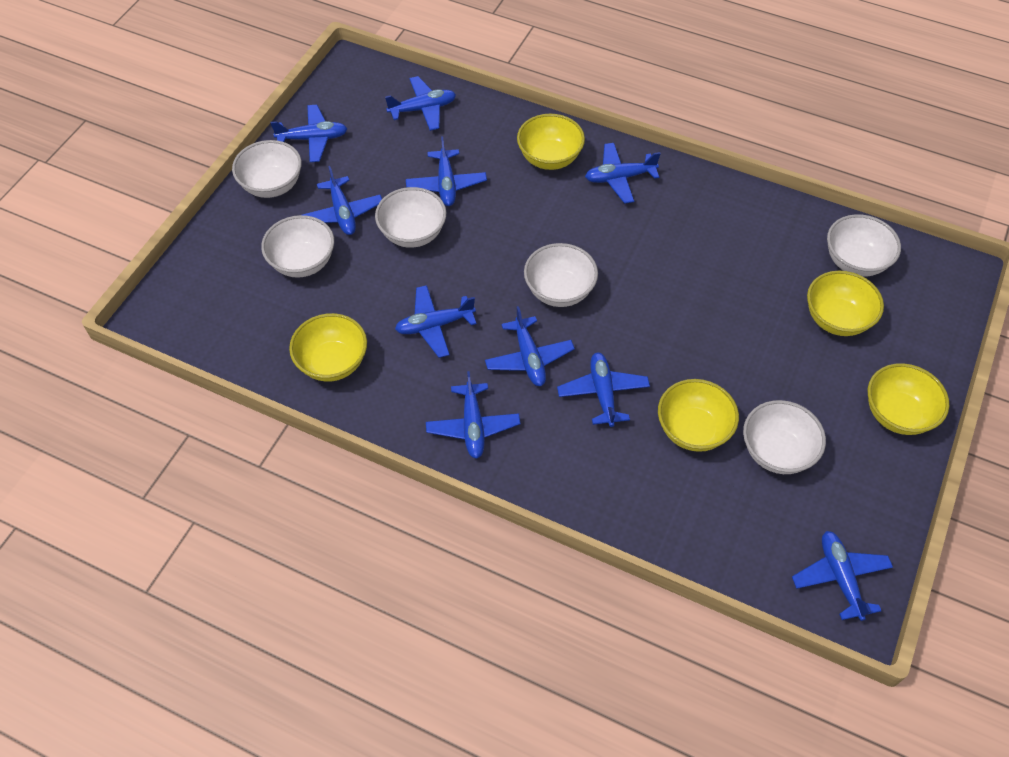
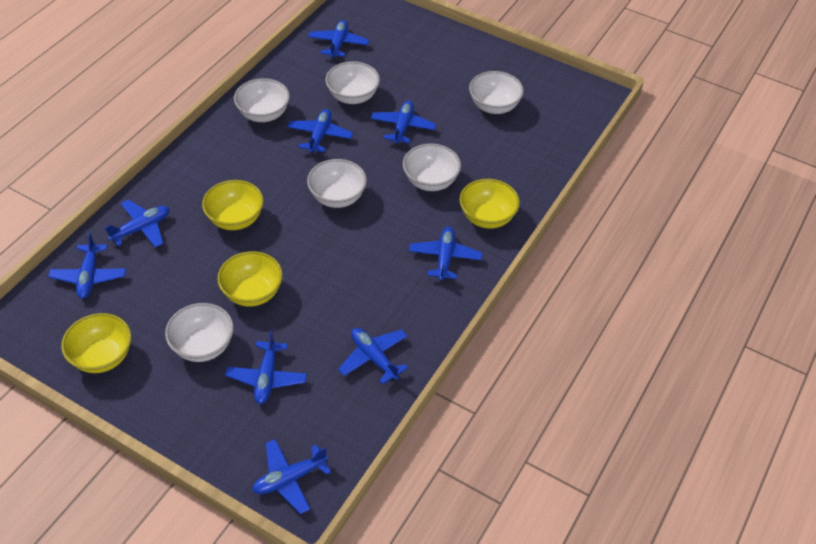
blue plane: 10 -> 9
yellow bowl: 5 -> 4

